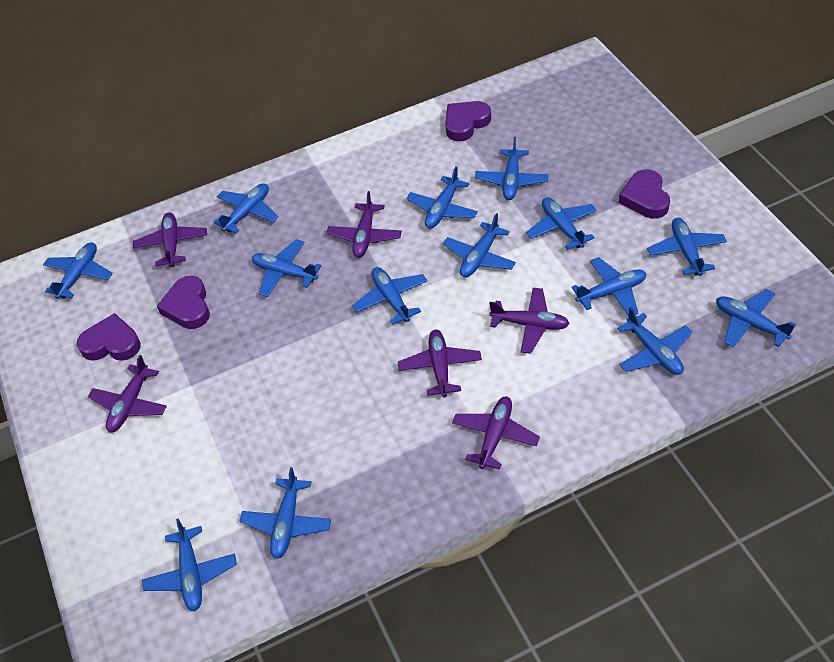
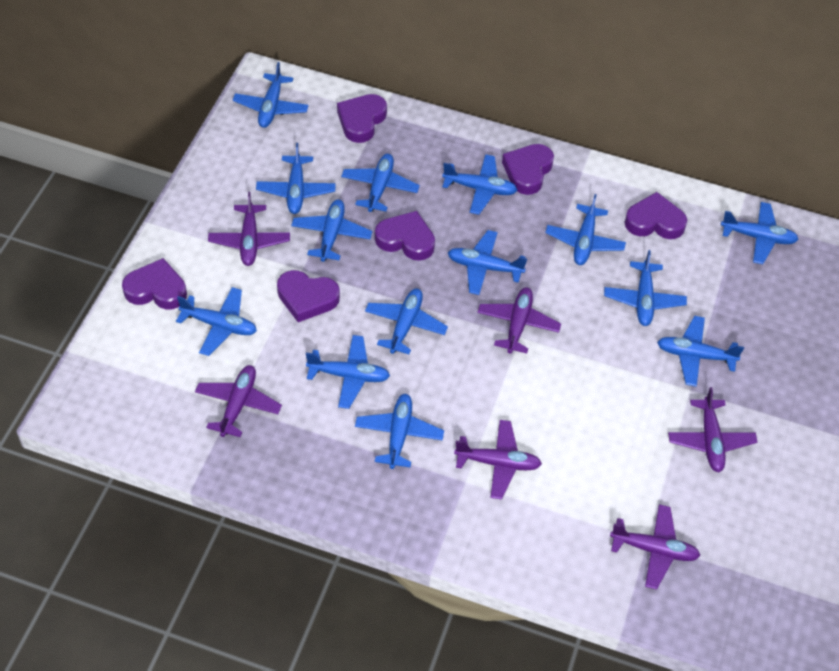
purple heart: 4 -> 6

